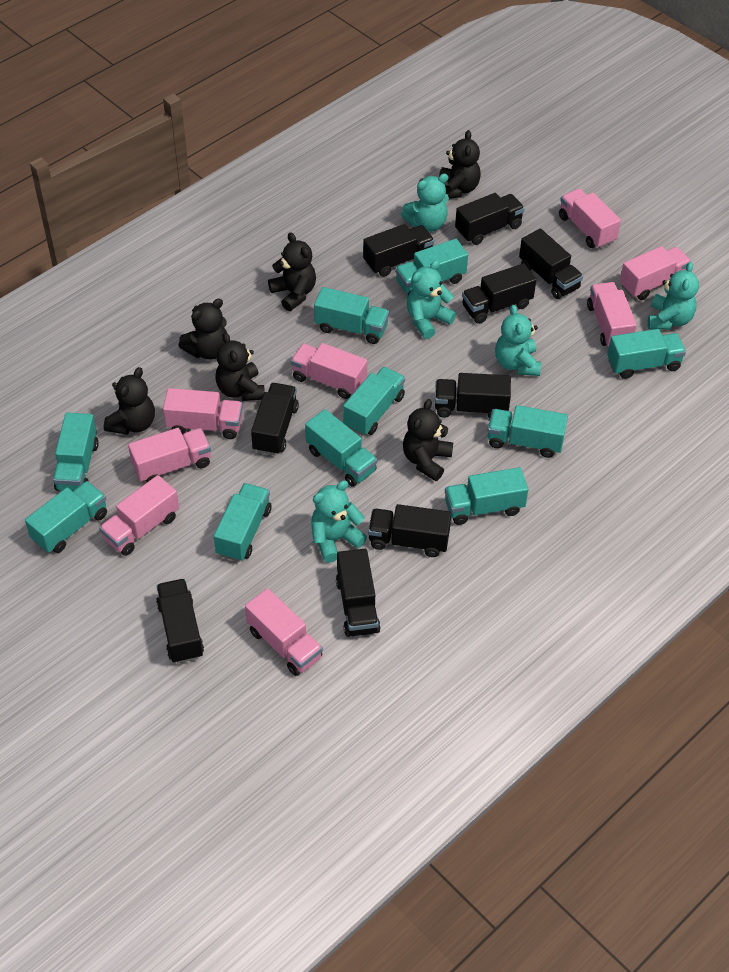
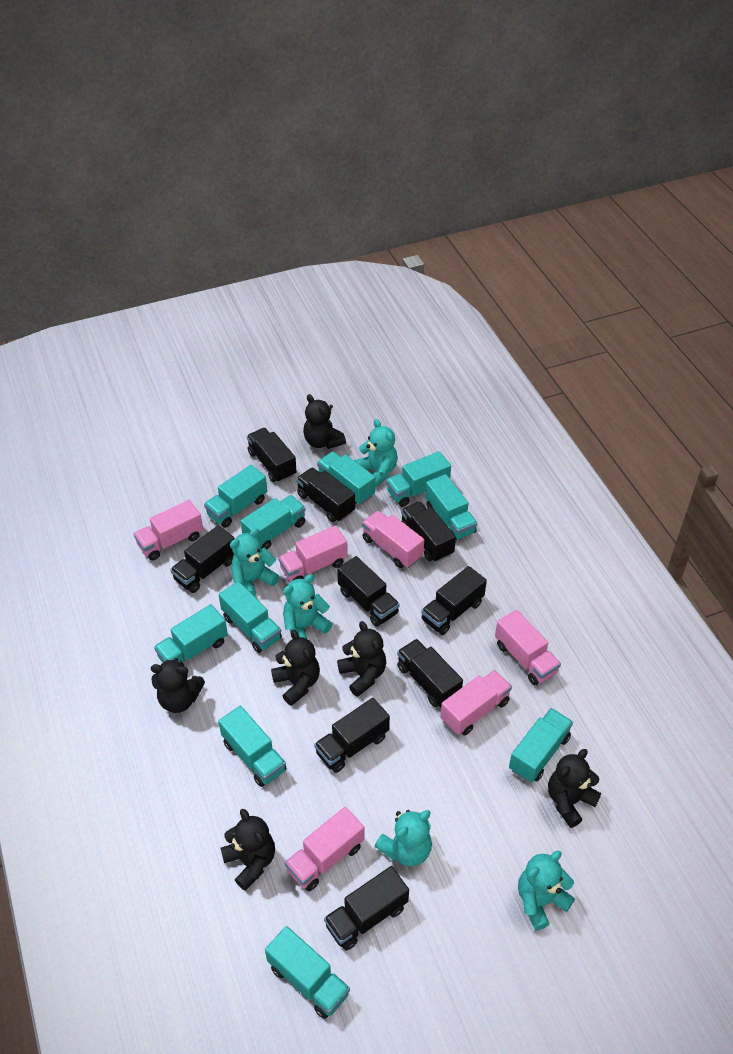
pink truck: 8 -> 6

